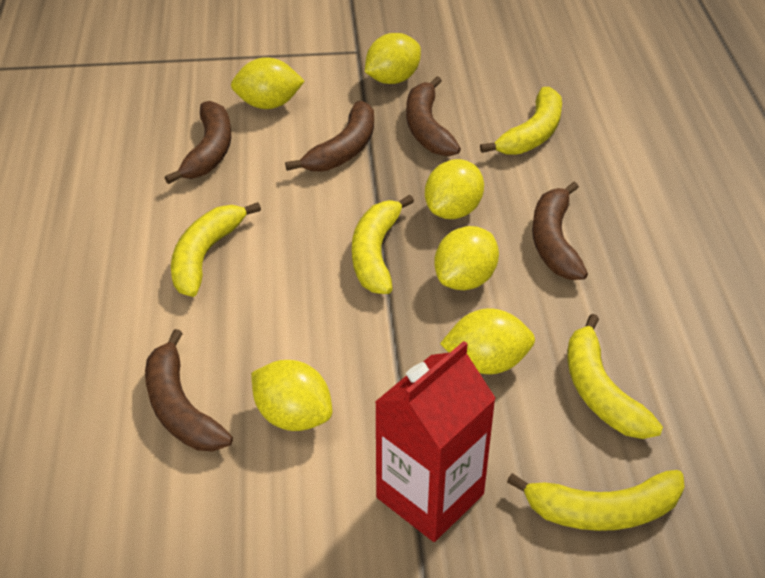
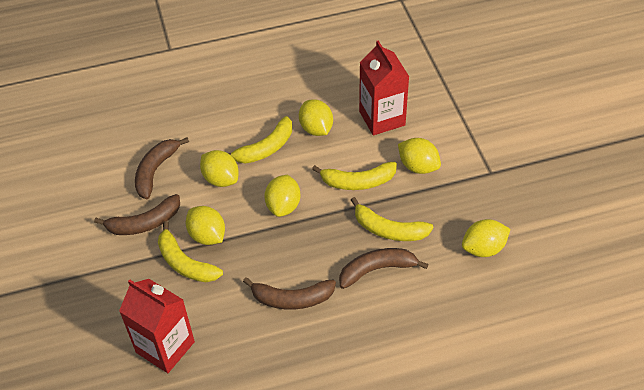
brown banana: 5 -> 4
red carton: 1 -> 2
yellow banana: 5 -> 4

